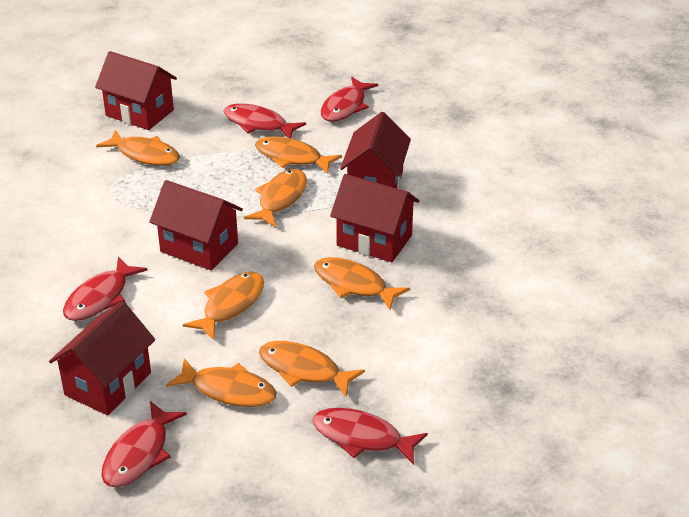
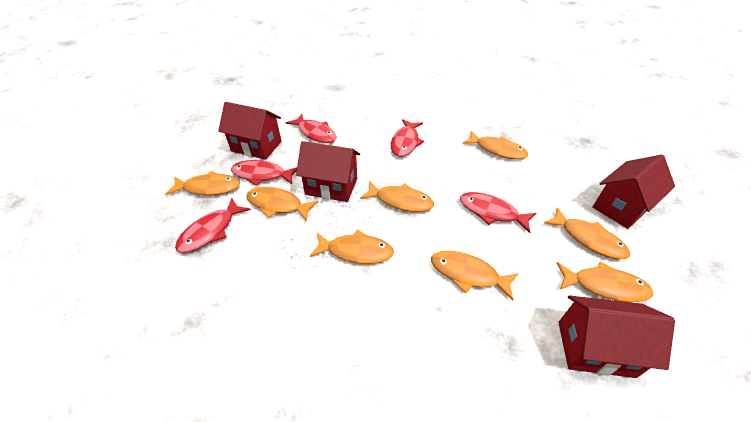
orange fish: 7 -> 8
red house: 5 -> 4

